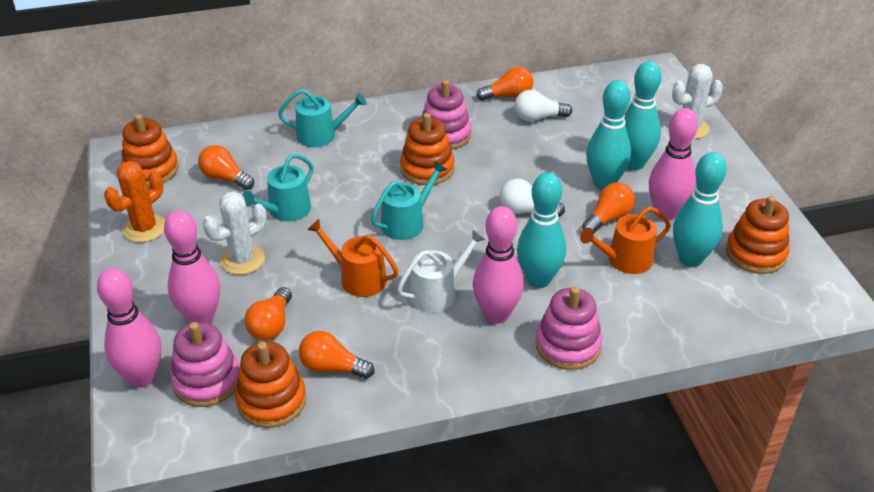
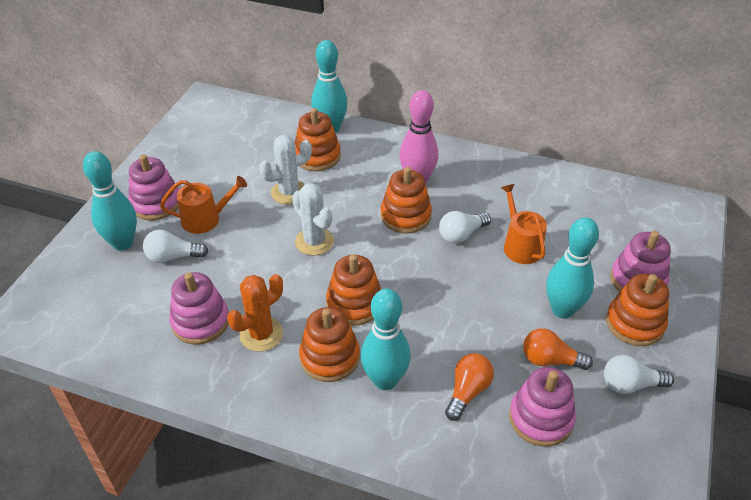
orange light bulb: 5 -> 2
orange stacking toy: 4 -> 5
pink bowling pin: 4 -> 1
pink stacking toy: 3 -> 4
turquoise watering can: 3 -> 0
white light bulb: 2 -> 3
white watering can: 1 -> 0

